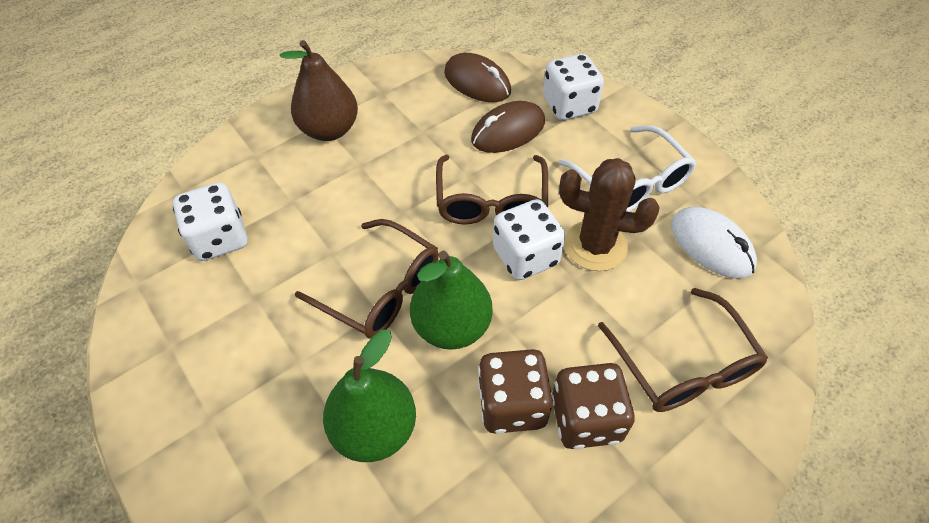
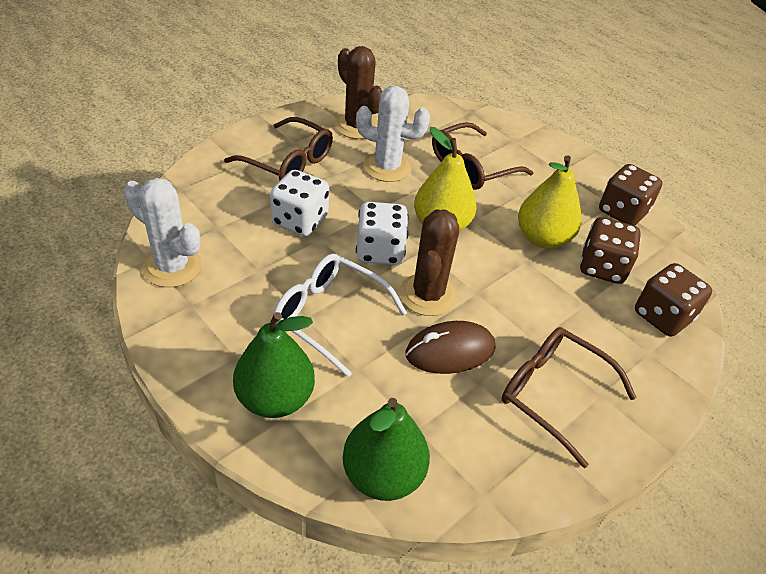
brown cactus: 1 -> 2
brown dice: 2 -> 3
brown mouse: 2 -> 1
brown pear: 1 -> 0
white cactus: 0 -> 2
white dice: 3 -> 2
white mouse: 1 -> 0
yellow pear: 0 -> 2

